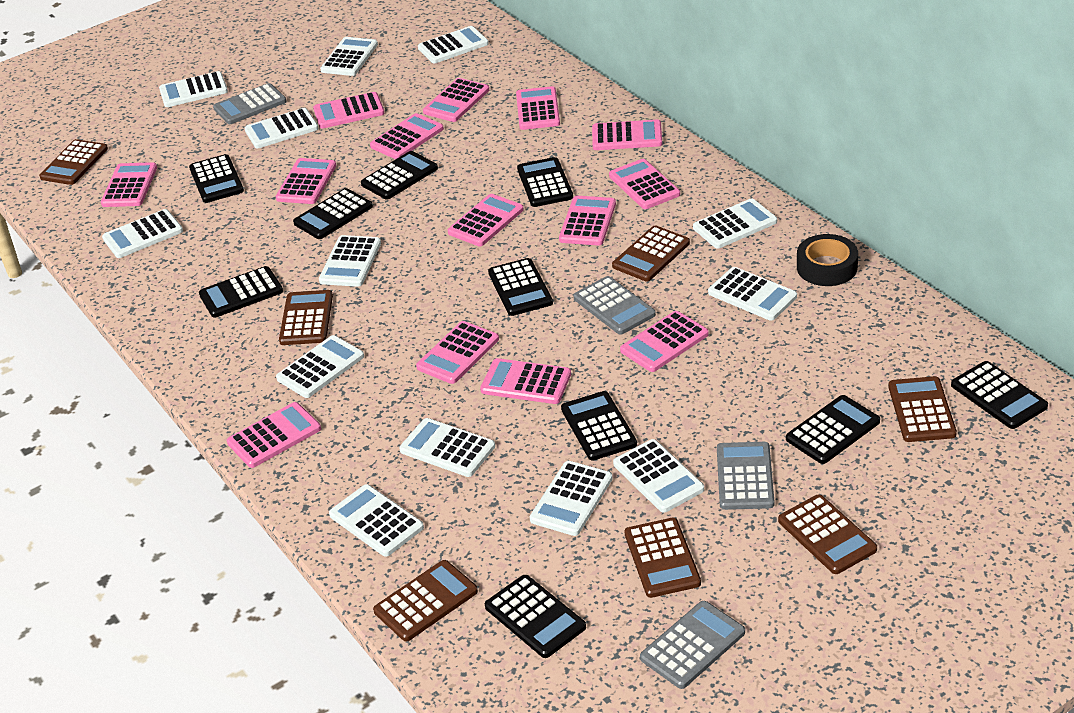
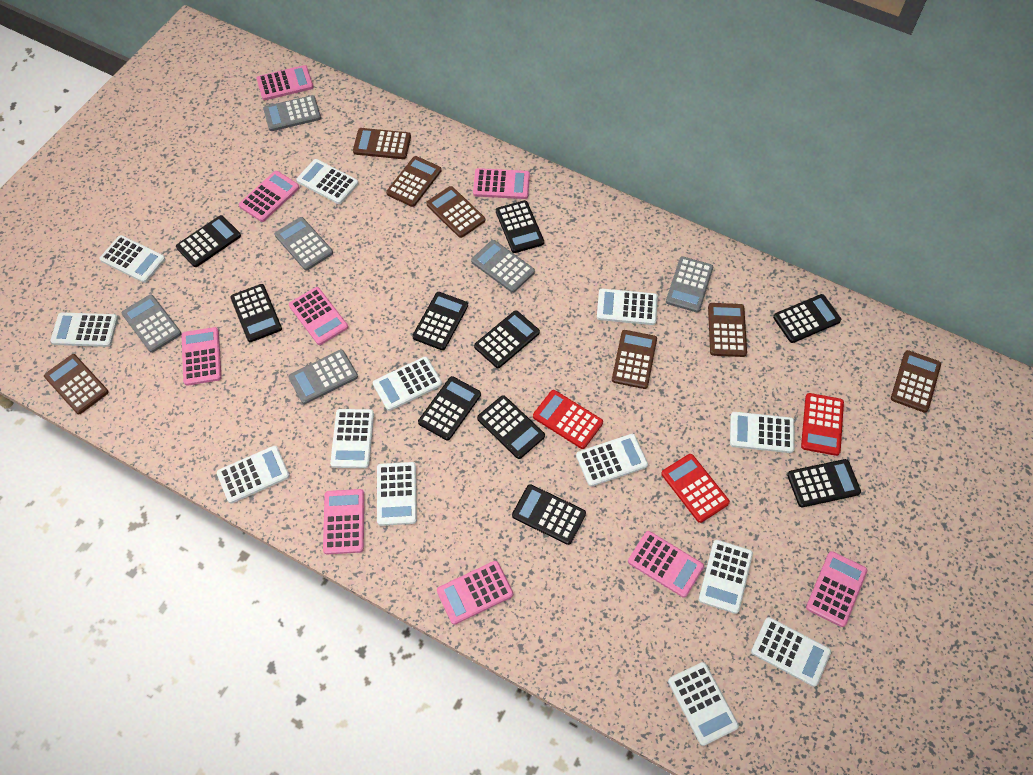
black tape: 1 -> 0
grey calculator: 4 -> 6
pink calculator: 14 -> 9
red calculator: 0 -> 3

